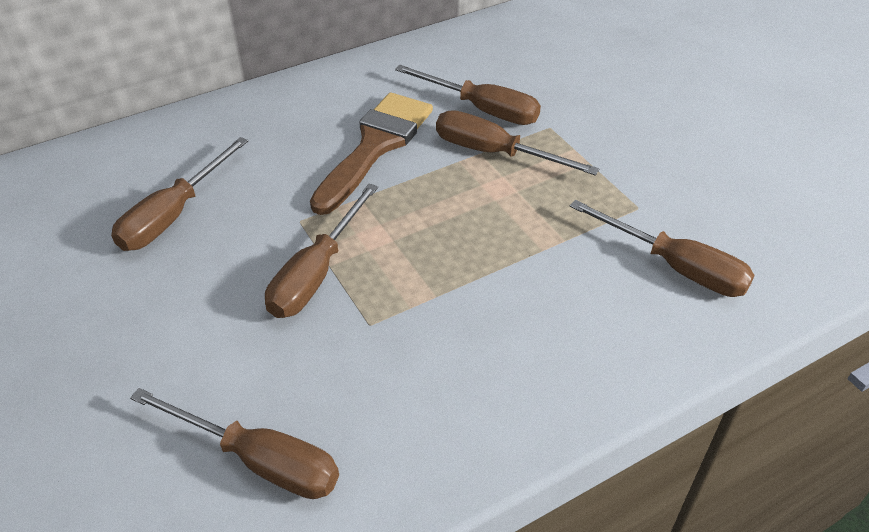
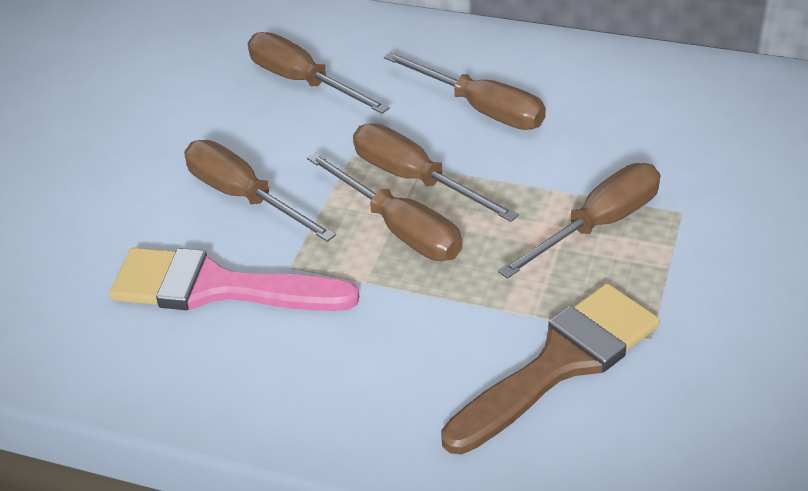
pink brush: 0 -> 1

